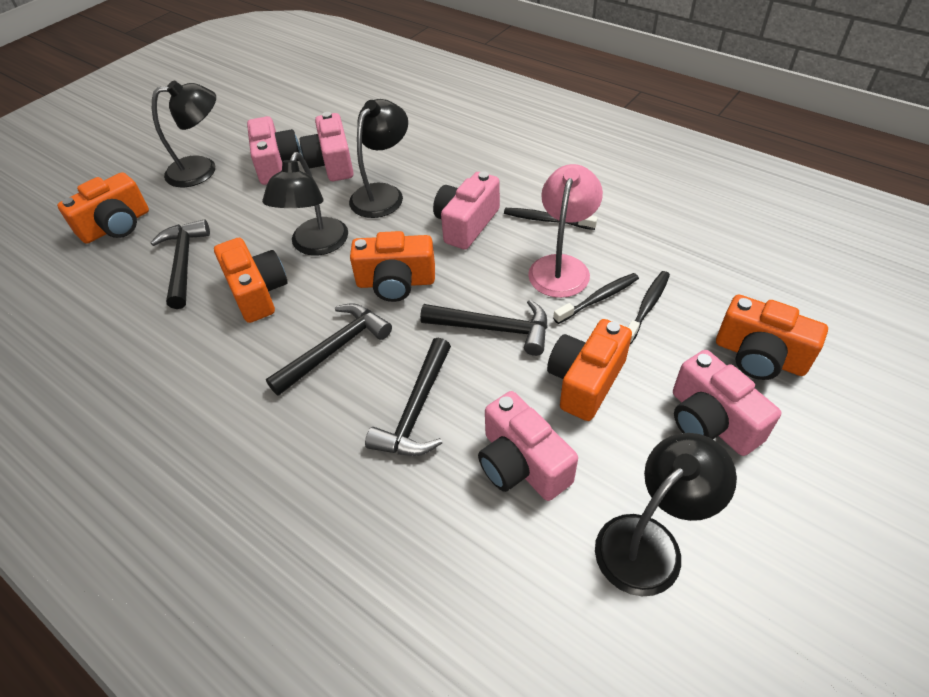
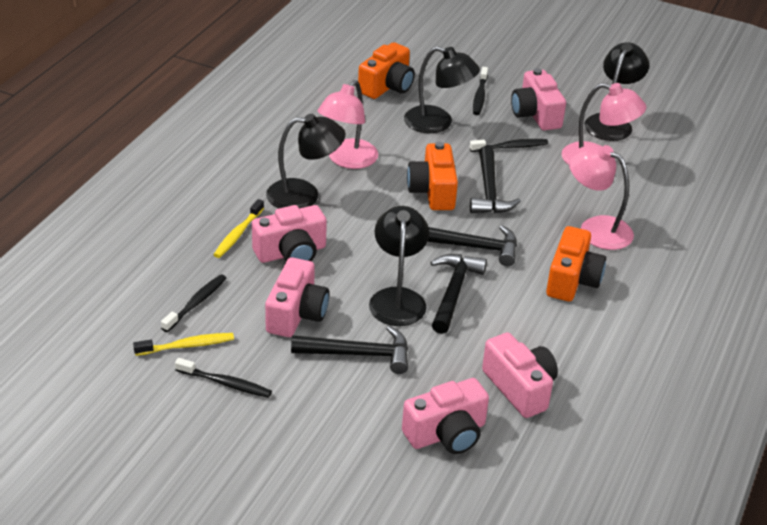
black toothbrush: 3 -> 4
orange camera: 5 -> 3
pink lamp: 1 -> 3
yellow toothbrush: 0 -> 2

